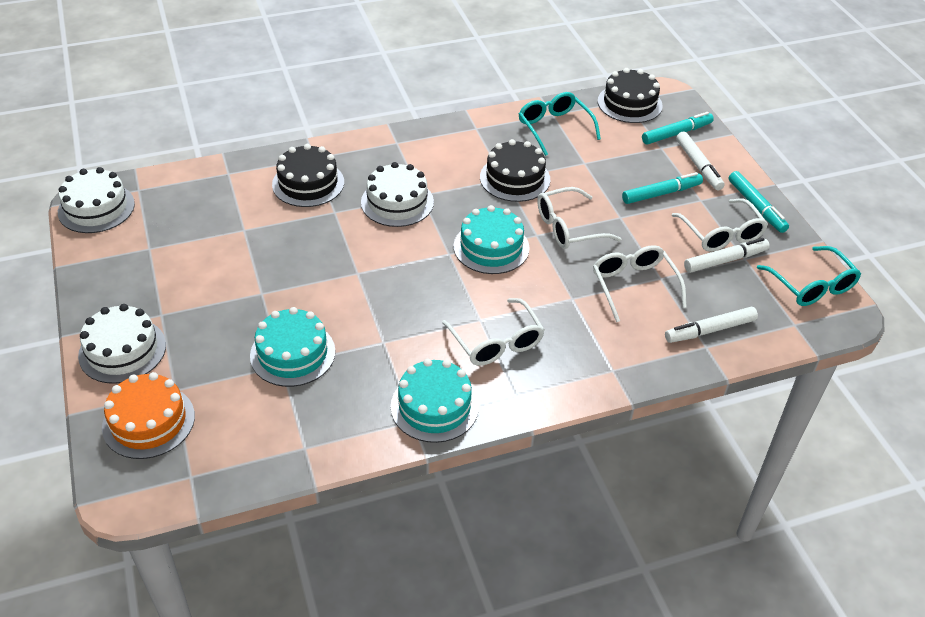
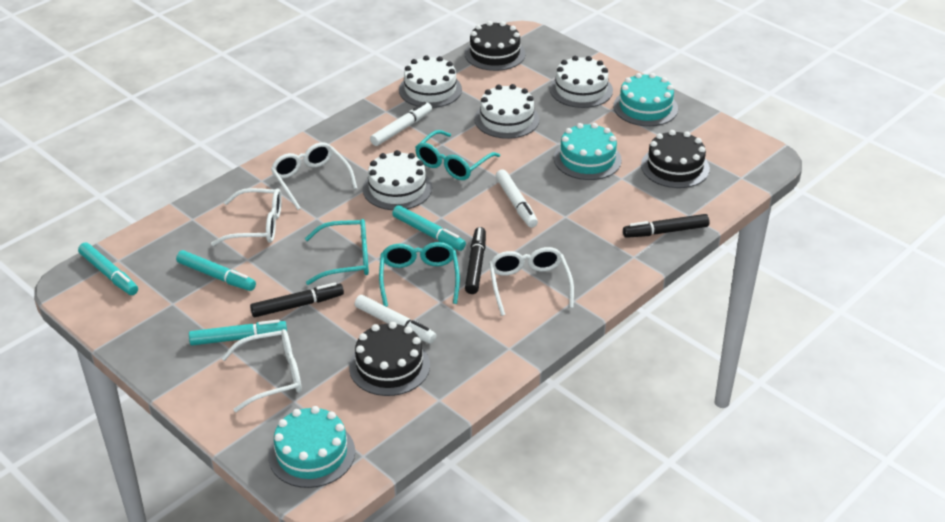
black marker: 0 -> 3
orange cake: 1 -> 0
turquoise glasses: 2 -> 3
turquoise marker: 3 -> 4
white cake: 3 -> 4

